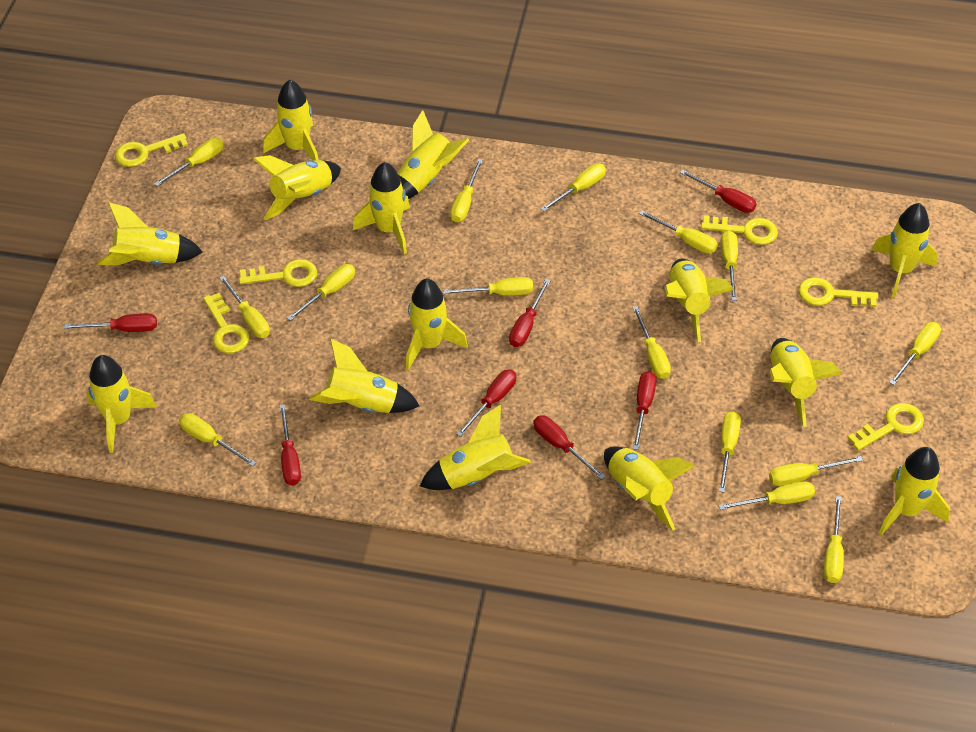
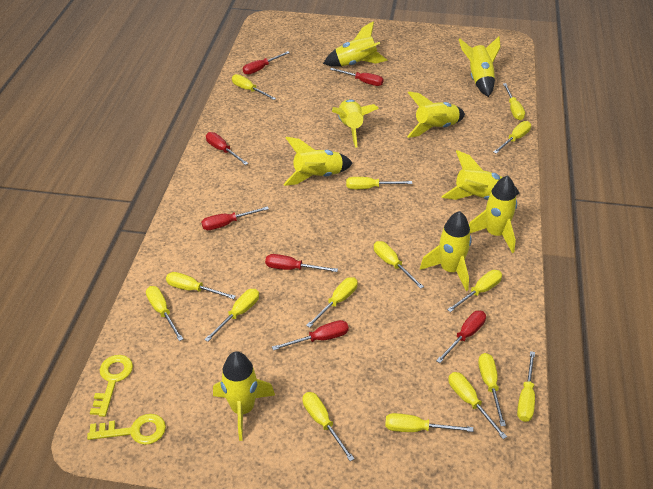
yellow key: 6 -> 2
yellow rocket: 14 -> 9

